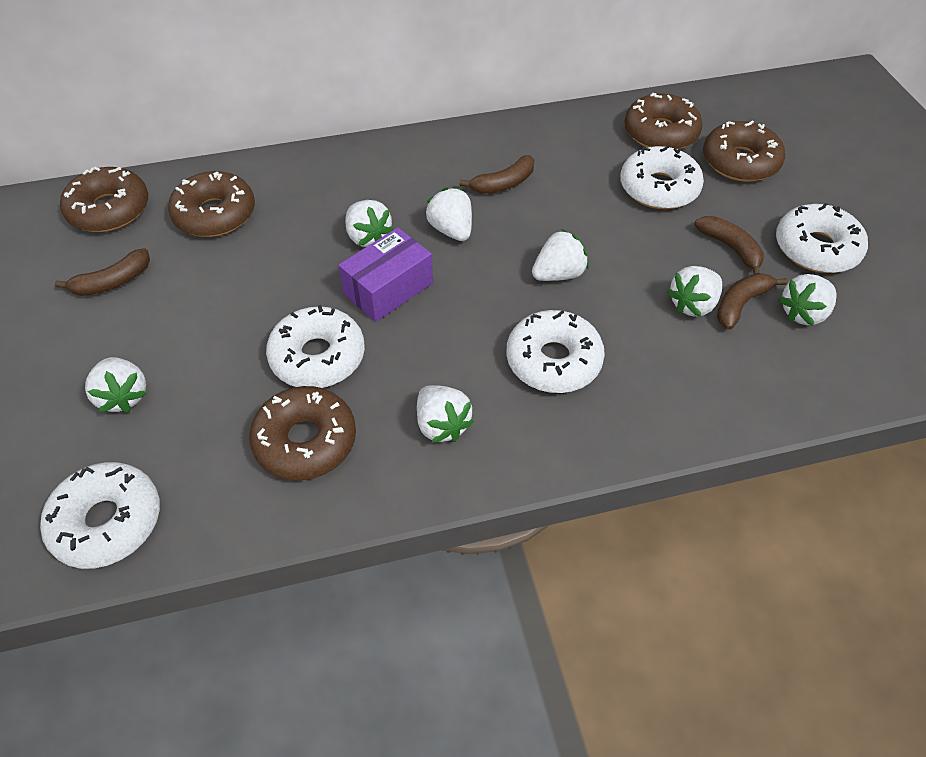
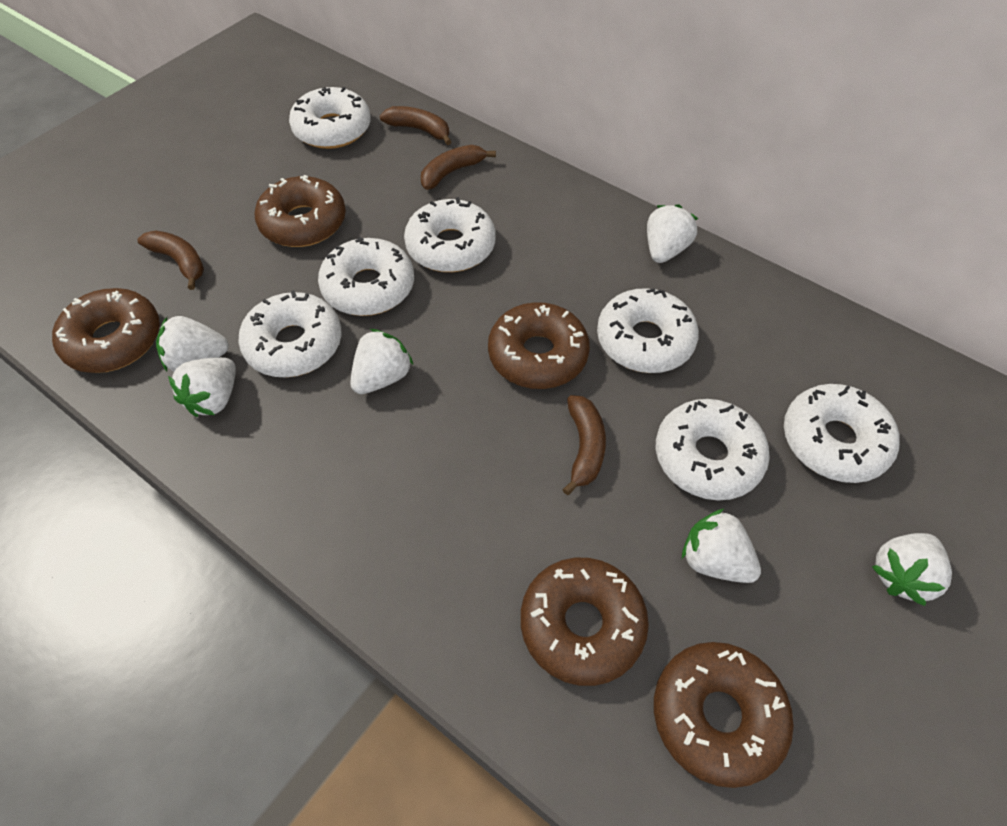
purple box: 1 -> 0
white donut: 5 -> 7
white strawberry: 7 -> 6

